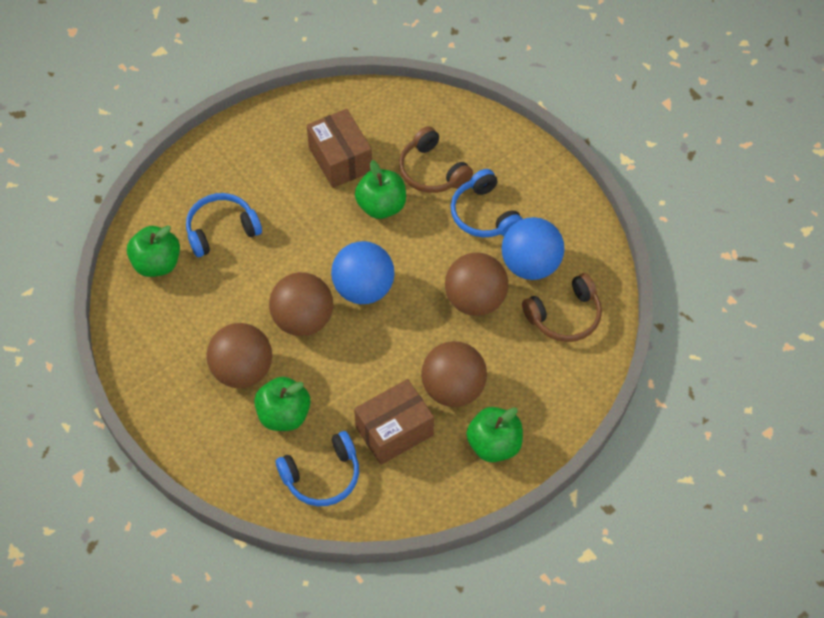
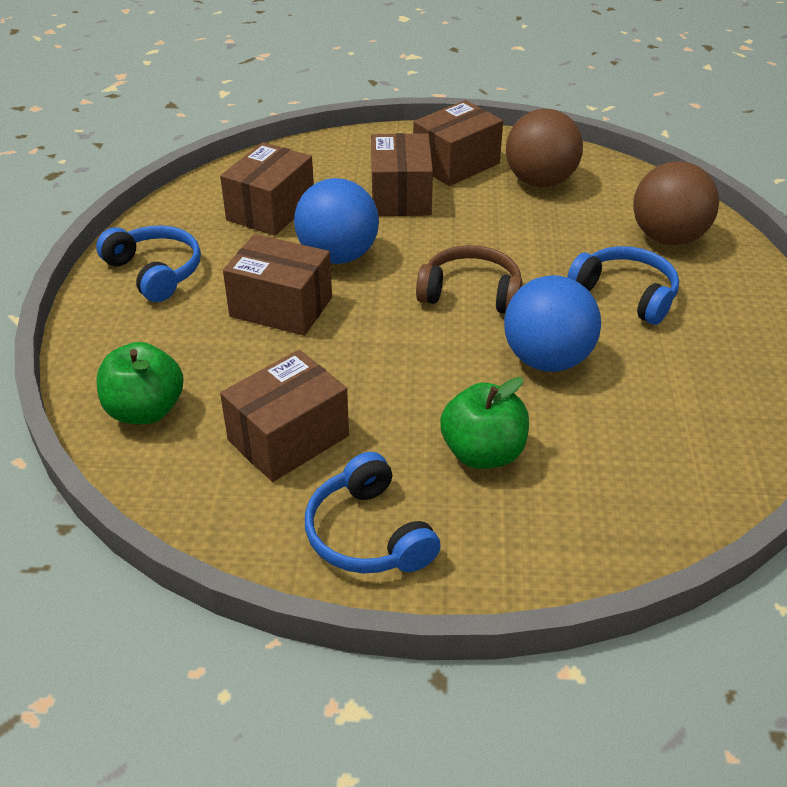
brown ball: 4 -> 2
brown box: 2 -> 5
brown headphones: 2 -> 1
green apple: 4 -> 2

